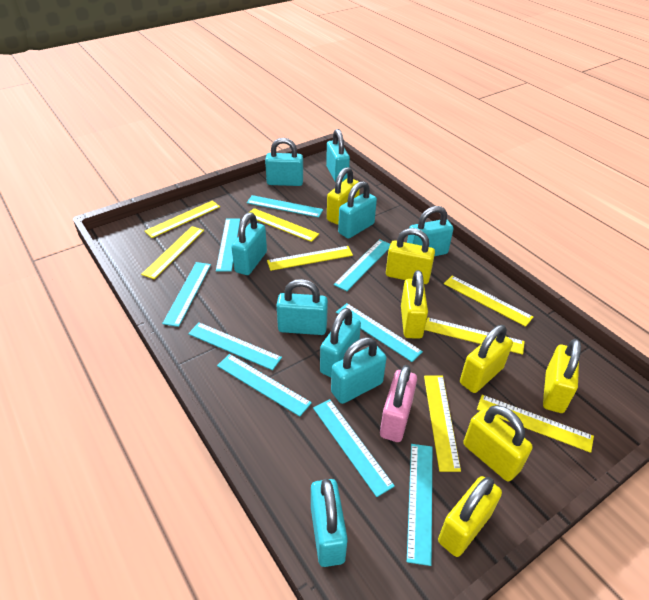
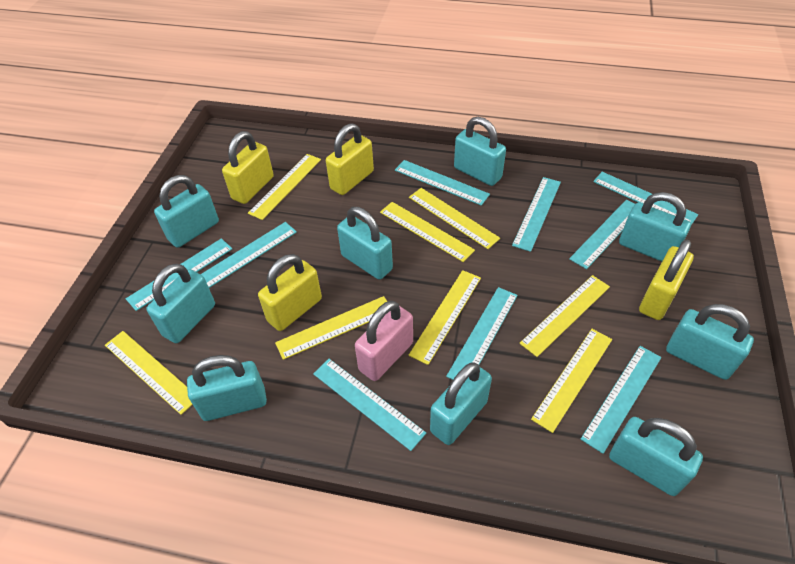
yellow padlock: 7 -> 4

